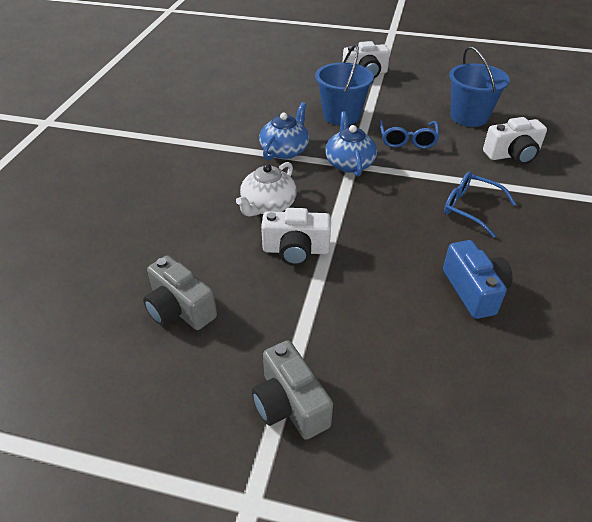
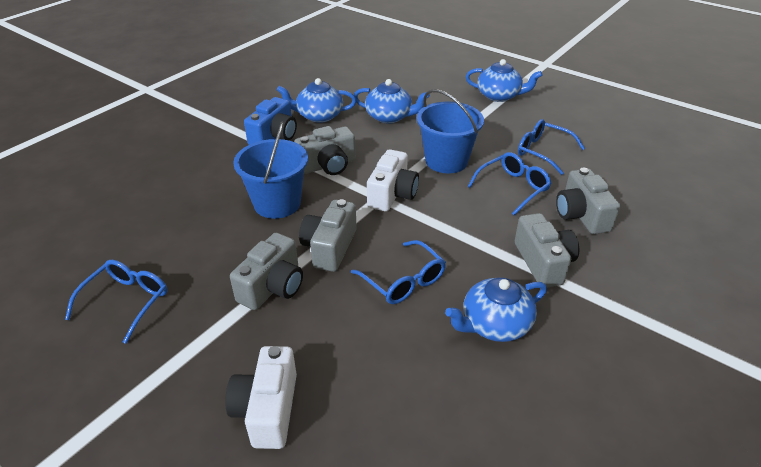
blue glasses: 2 -> 4
blue teapot: 2 -> 4
grey camera: 2 -> 5
white camera: 3 -> 2
white teapot: 1 -> 0

